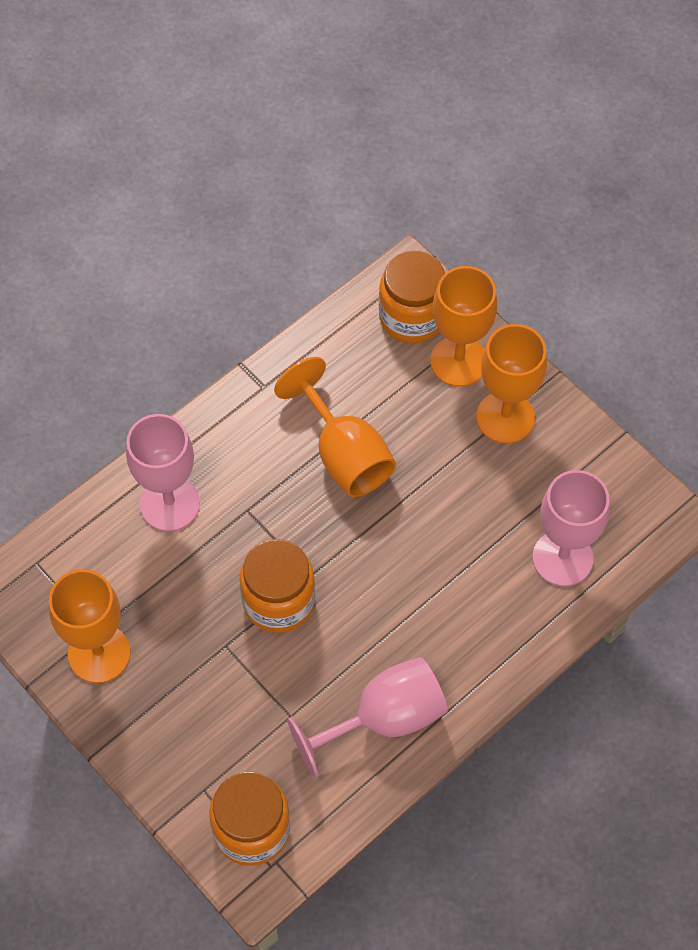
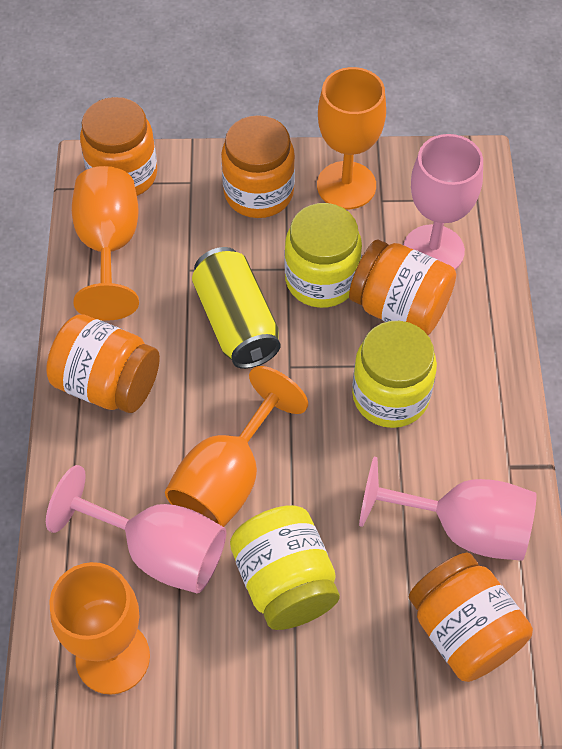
orange jar: 3 -> 5
yellow can: 0 -> 1
yellow jar: 0 -> 3

